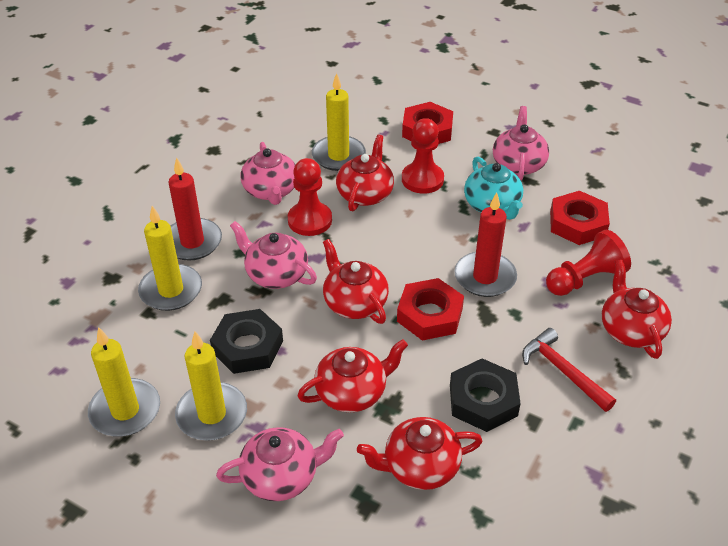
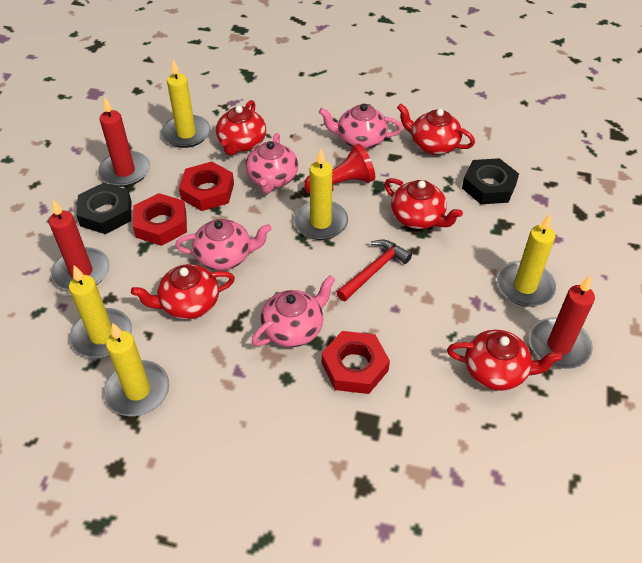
red candle: 2 -> 3
red pawn: 3 -> 1
turquoise teapot: 1 -> 0
yellow candle: 4 -> 5

